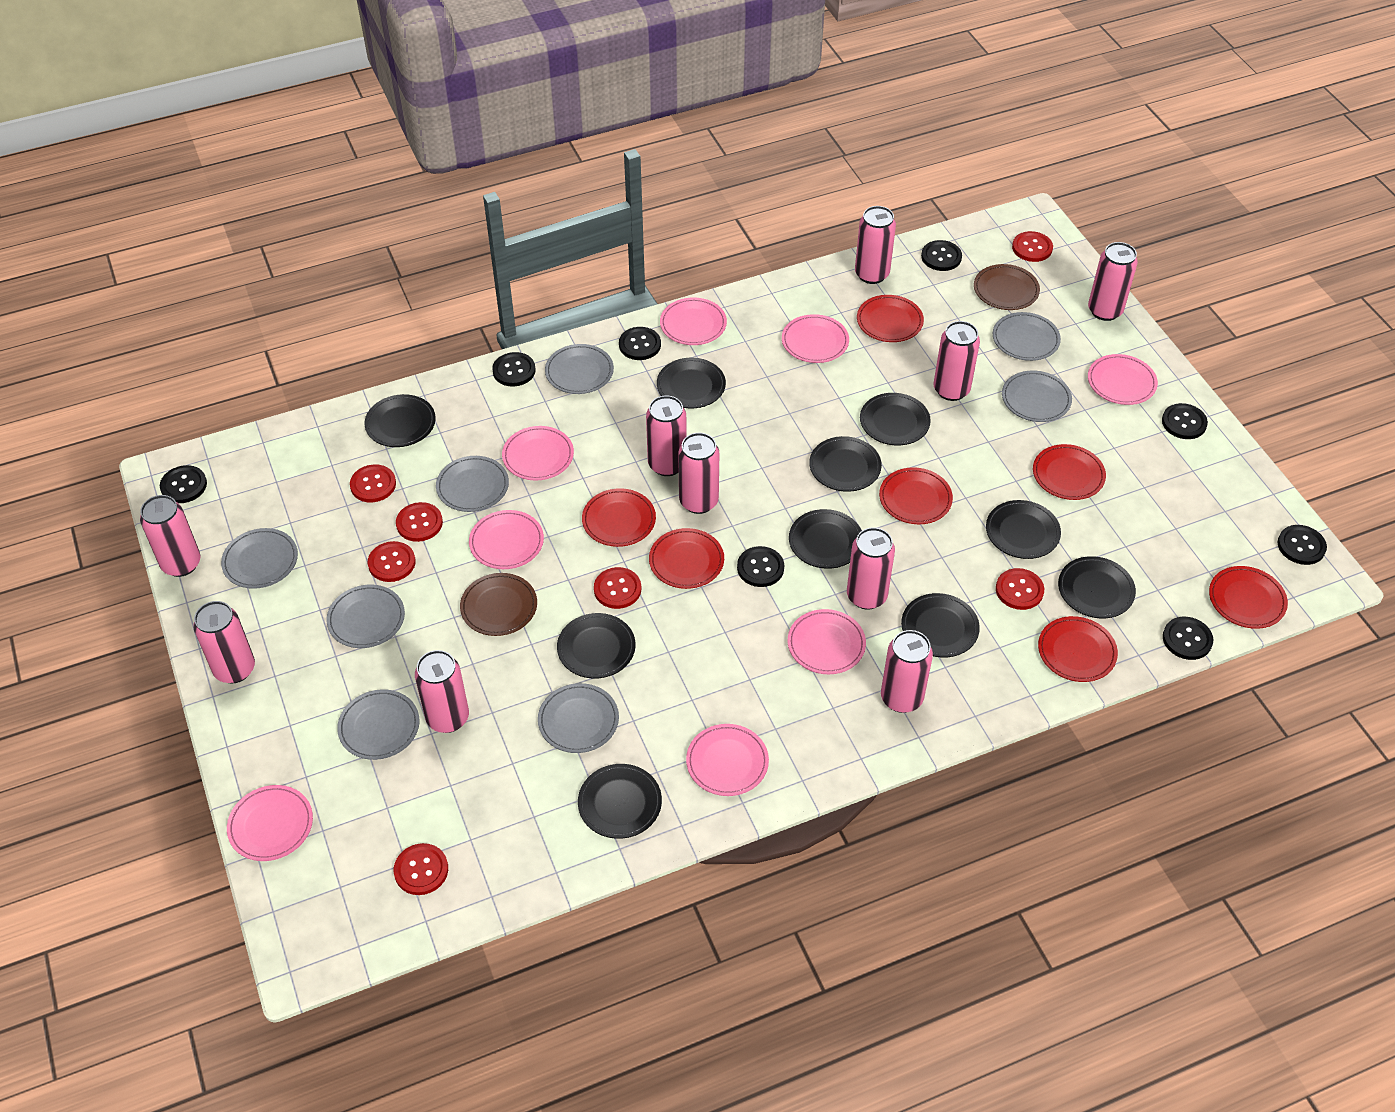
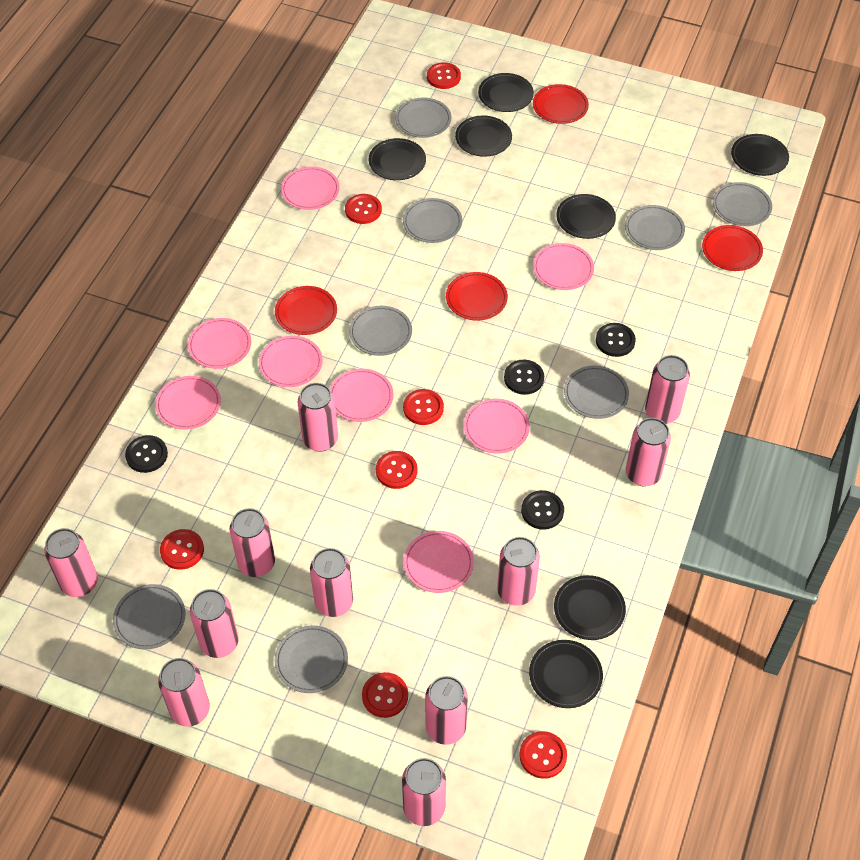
black button: 8 -> 4
black plate: 10 -> 7
brown plate: 2 -> 0
pink can: 10 -> 11
red plate: 7 -> 4

